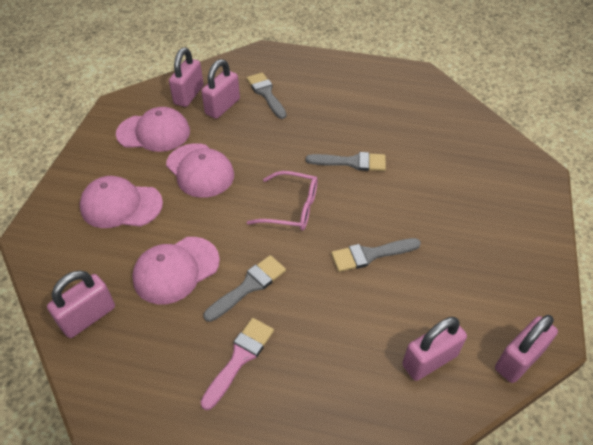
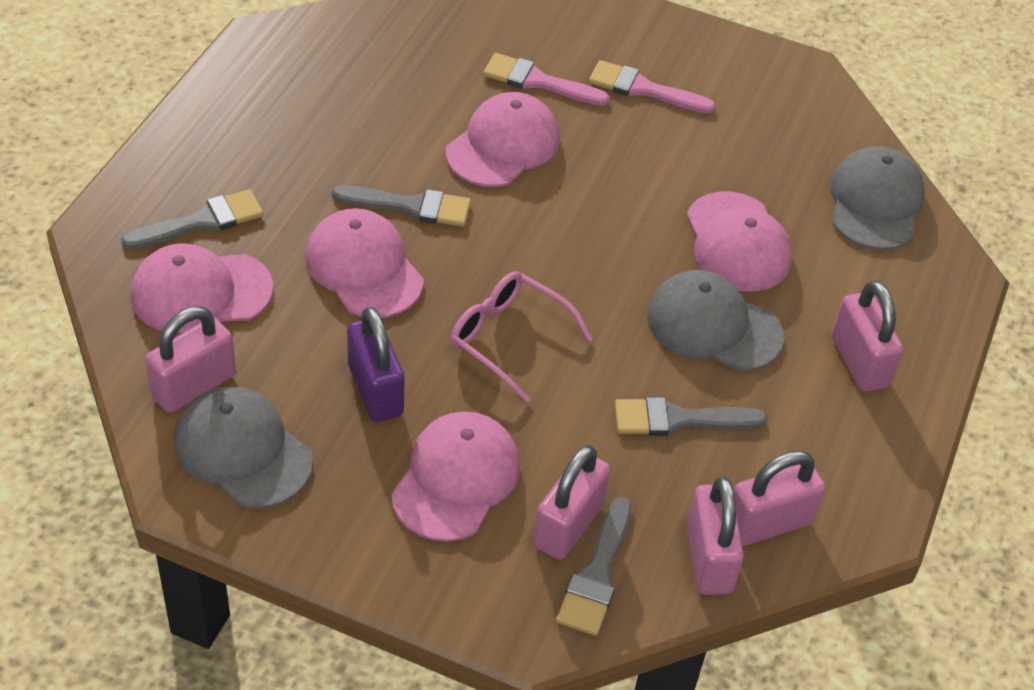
grey cap: 0 -> 3
pink brush: 1 -> 2
pink cap: 4 -> 5
purple padlock: 0 -> 1

